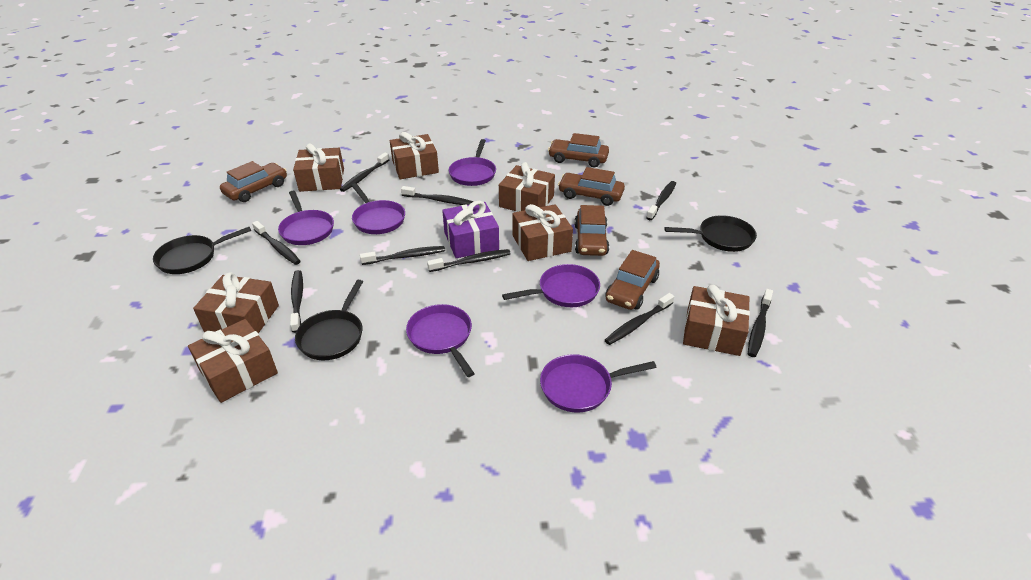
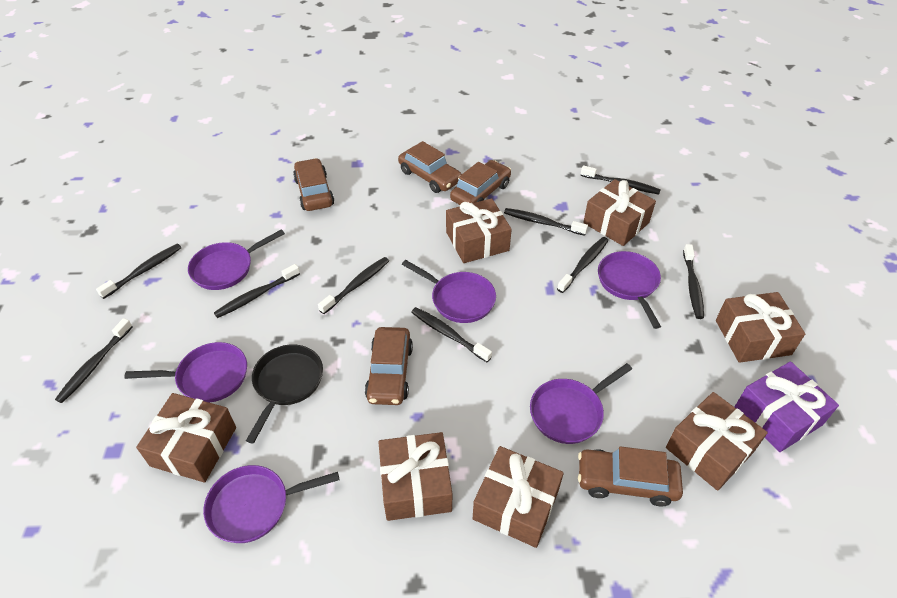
black pan: 3 -> 1

